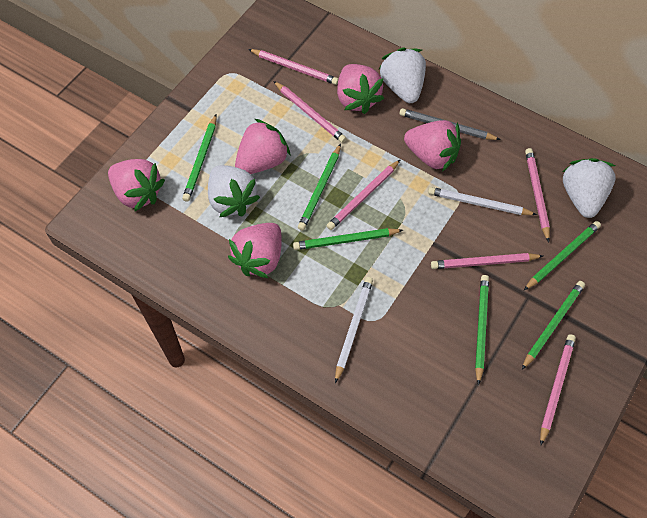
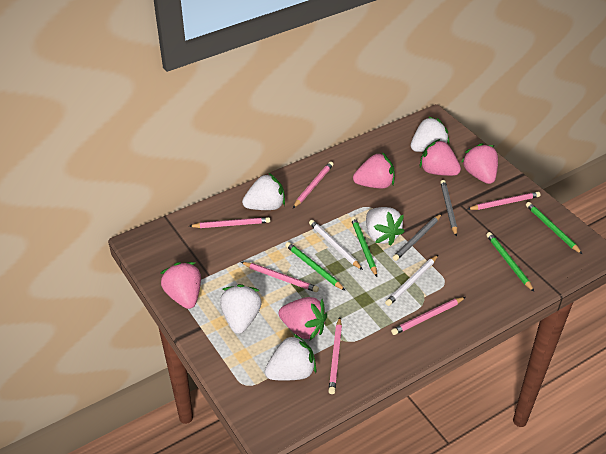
green pencil: 6 -> 4
grey pencil: 1 -> 2
white strawberry: 3 -> 5

